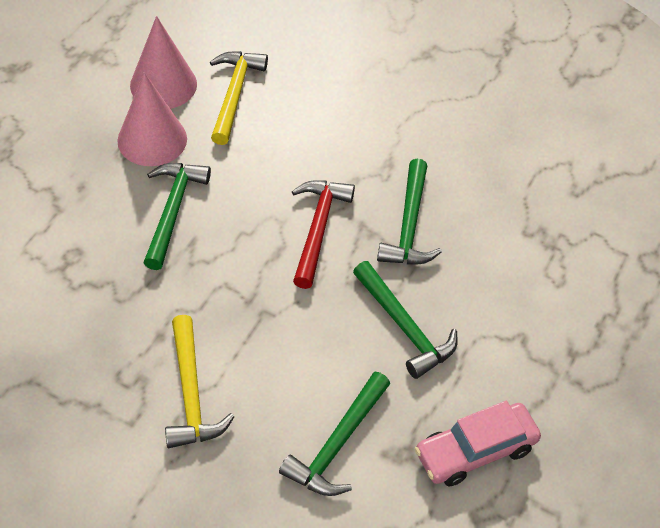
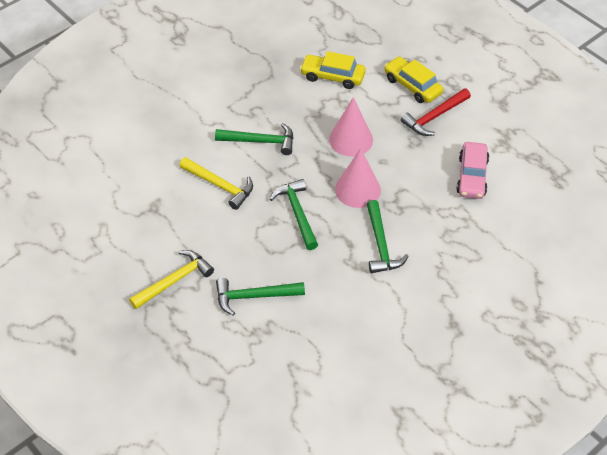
yellow car: 0 -> 2

